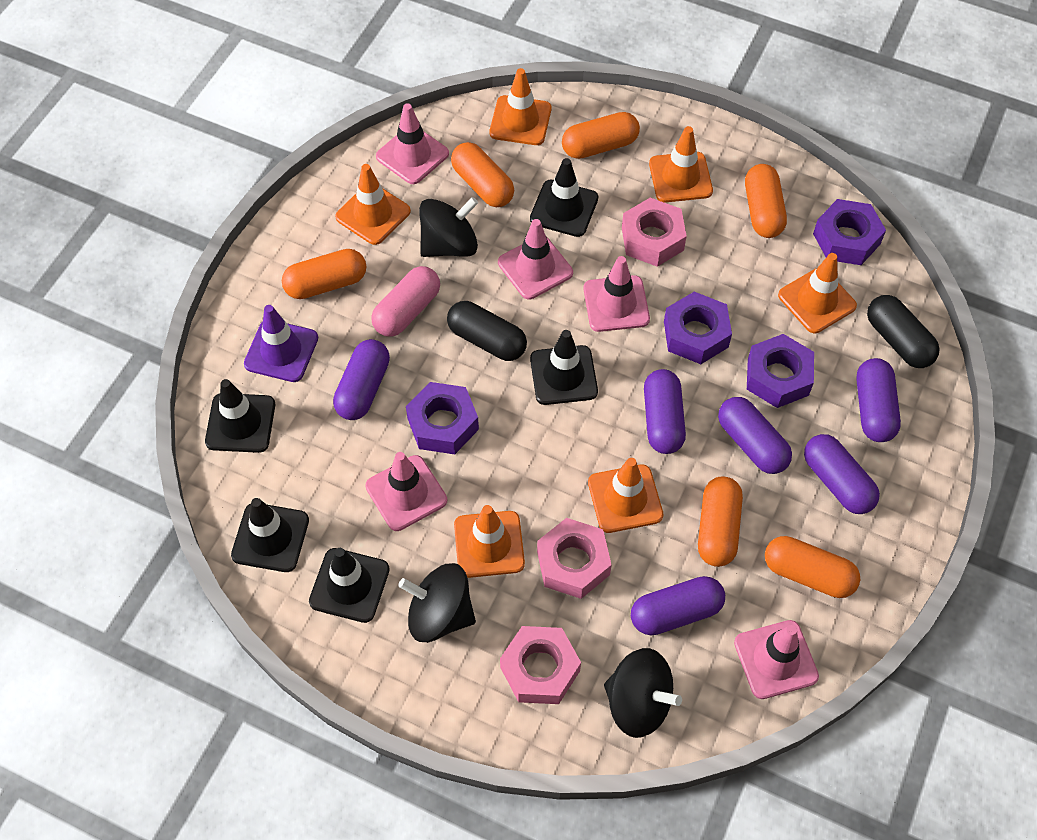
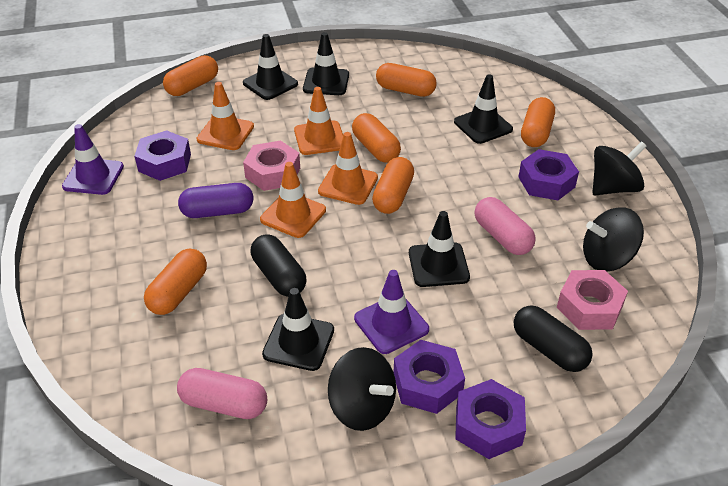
orange traffic cone: 6 -> 4
pink capsule: 1 -> 2
pink nut: 3 -> 2
pink traffic cone: 5 -> 0
purple capsule: 6 -> 1
purple traffic cone: 1 -> 2

